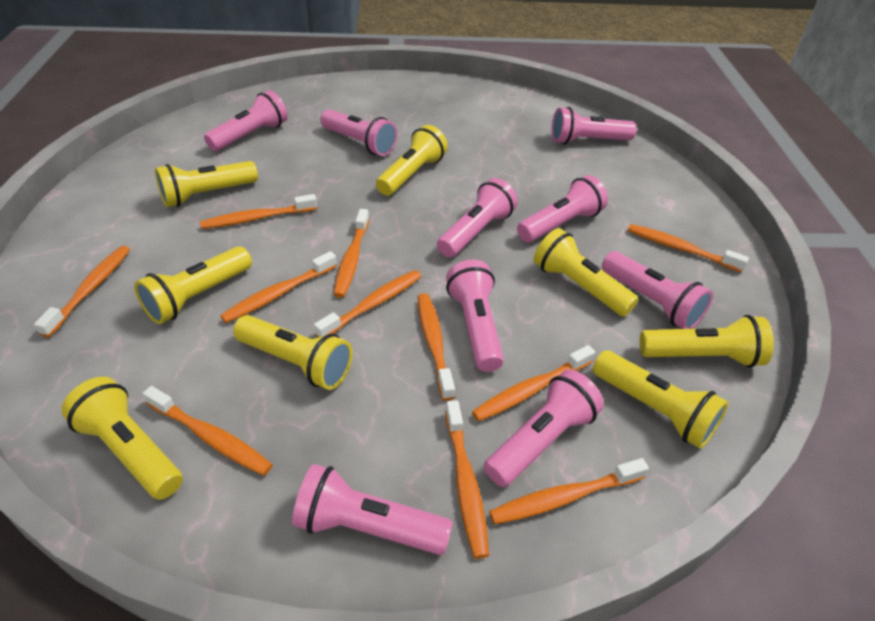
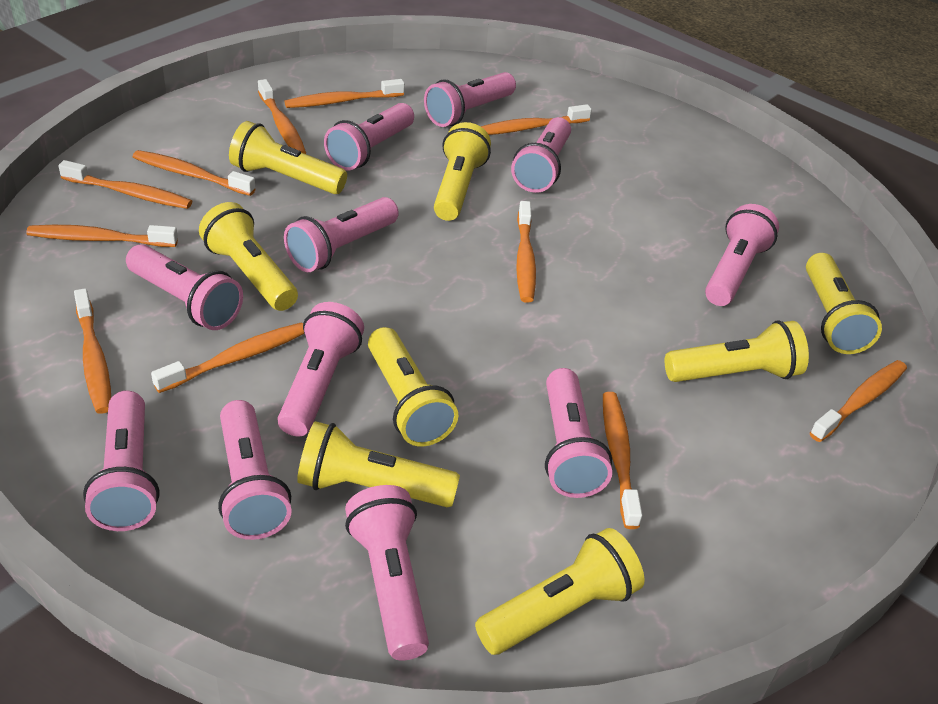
pink flashlight: 9 -> 11

